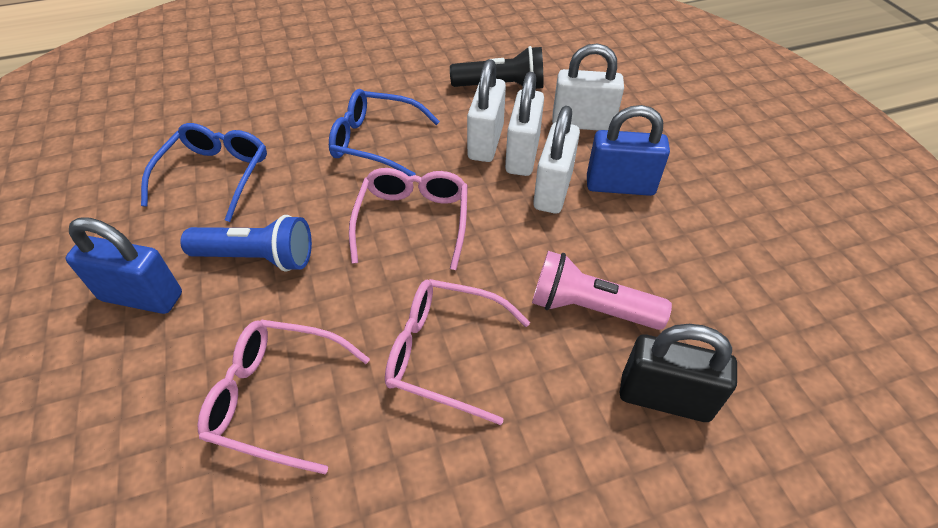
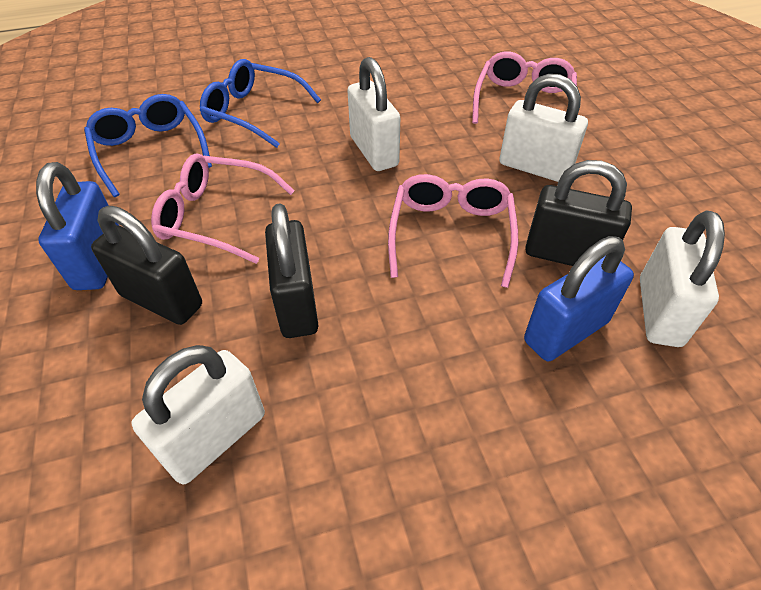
black flashlight: 1 -> 0
black padlock: 1 -> 3
blue flashlight: 1 -> 0
pink flashlight: 1 -> 0

